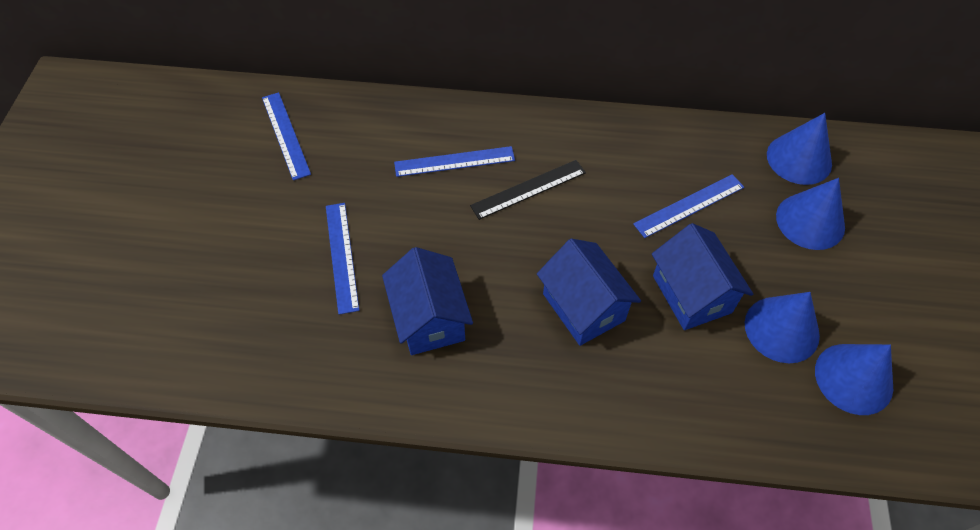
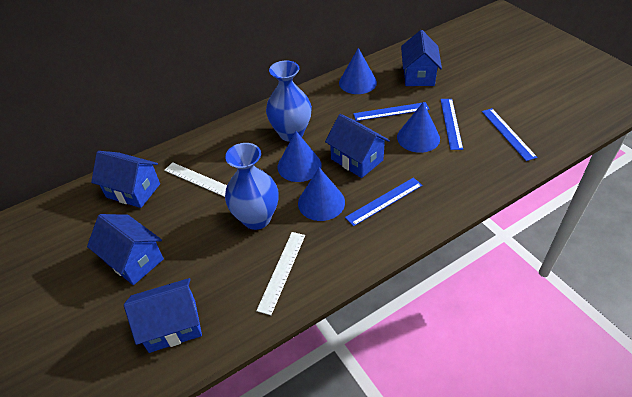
black ruler: 1 -> 0
blue house: 3 -> 5
blue vase: 0 -> 2
white ruler: 0 -> 2

